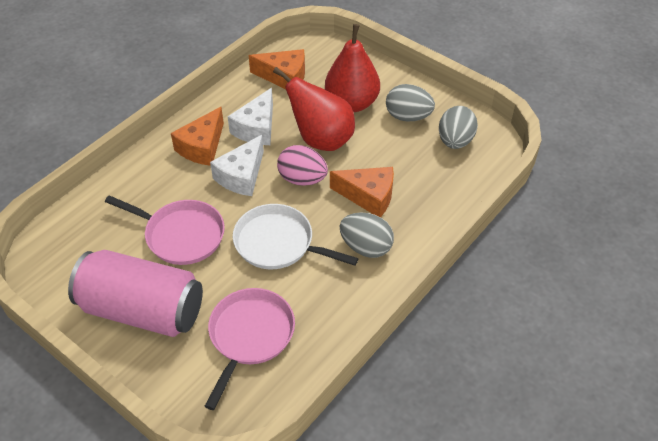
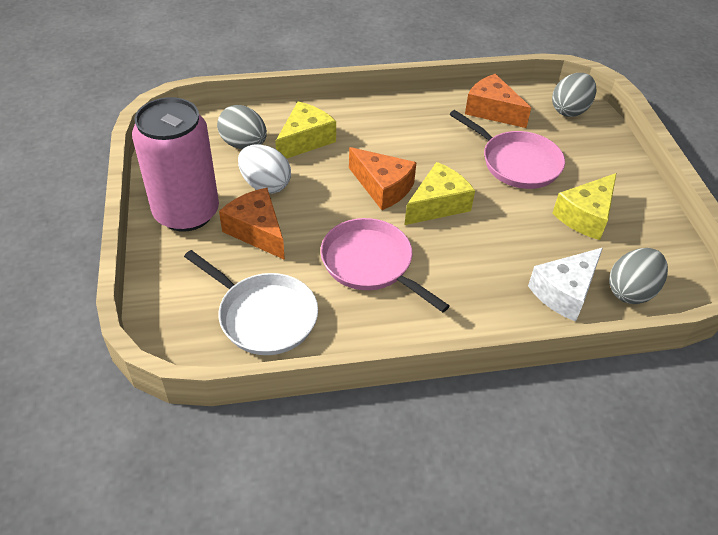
pink egg: 1 -> 0
red pear: 2 -> 0
white cheese: 2 -> 1
white egg: 0 -> 1
yellow cheese: 0 -> 3

